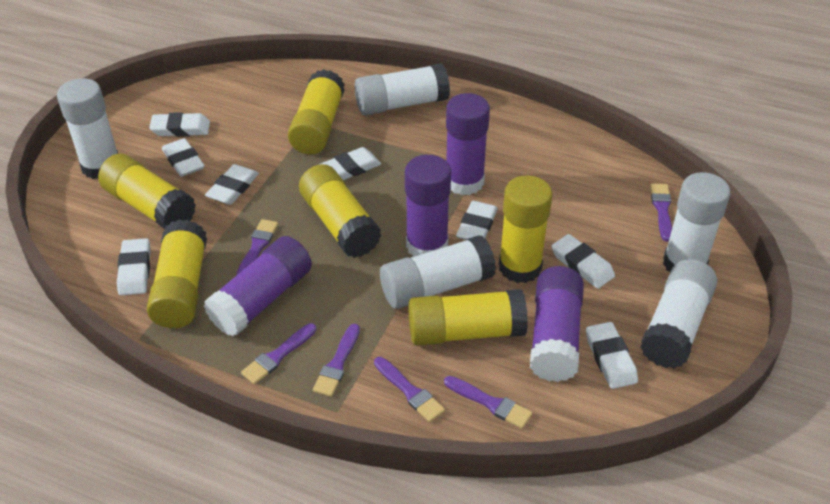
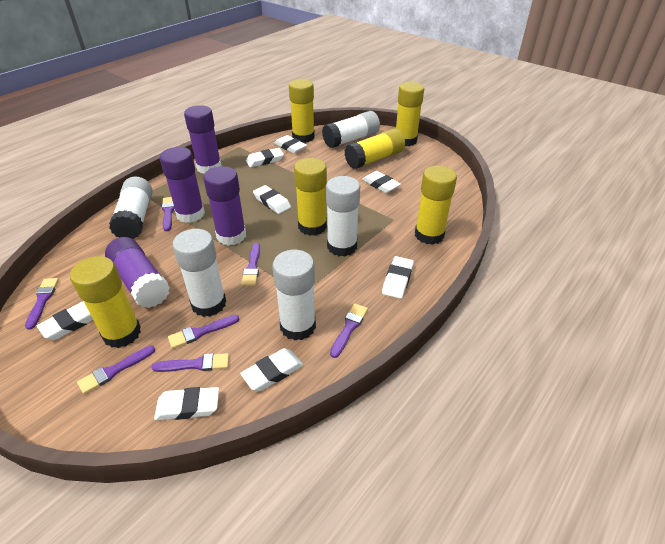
purple brush: 6 -> 7

